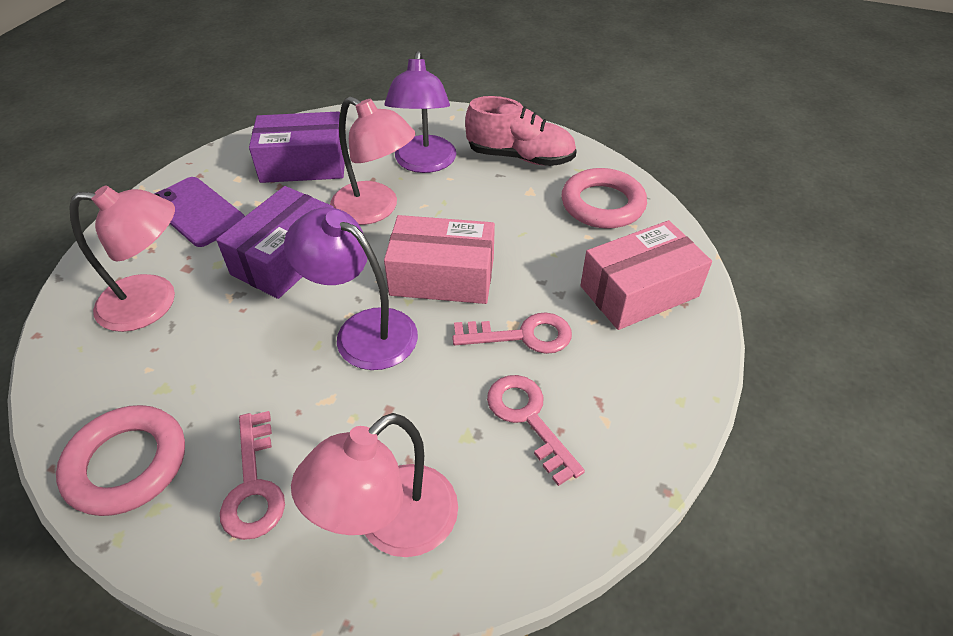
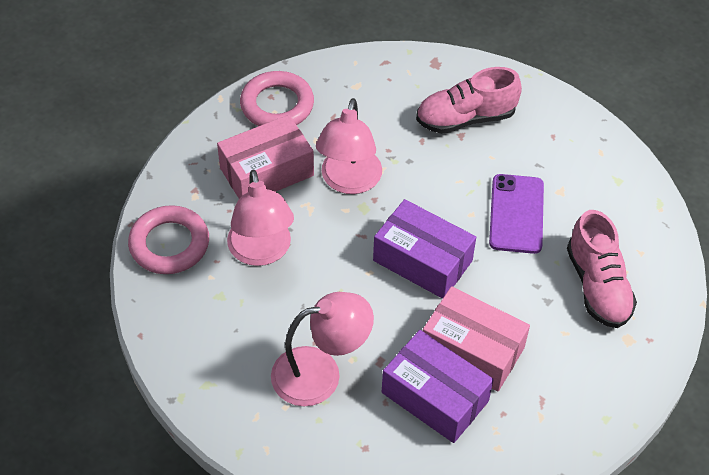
pink key: 3 -> 0
pink shoe: 1 -> 2
purple lamp: 2 -> 0

